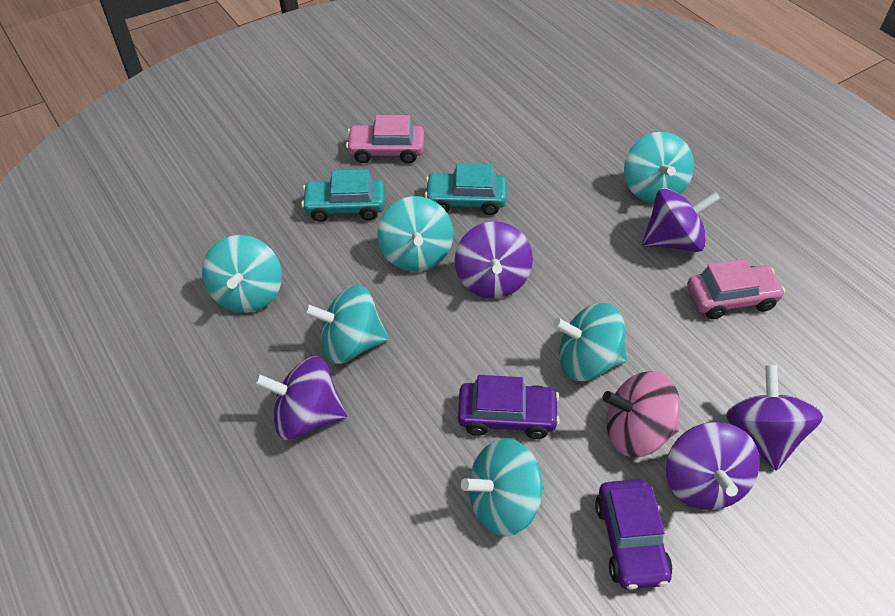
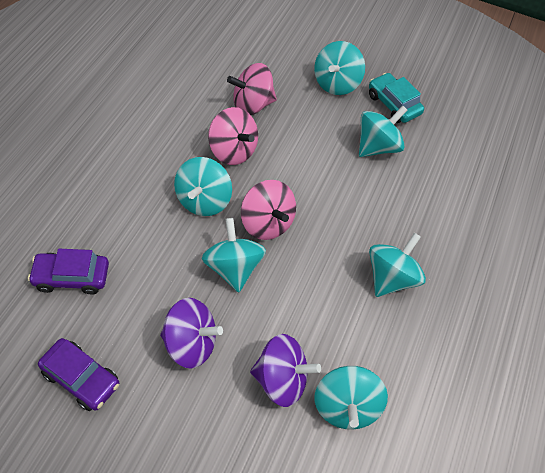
pink car: 2 -> 0
pink spinning top: 1 -> 3
purple spinning top: 5 -> 2
turquoise car: 2 -> 1

